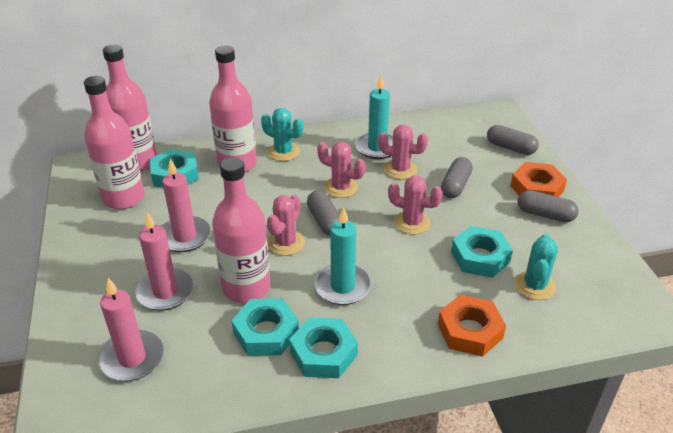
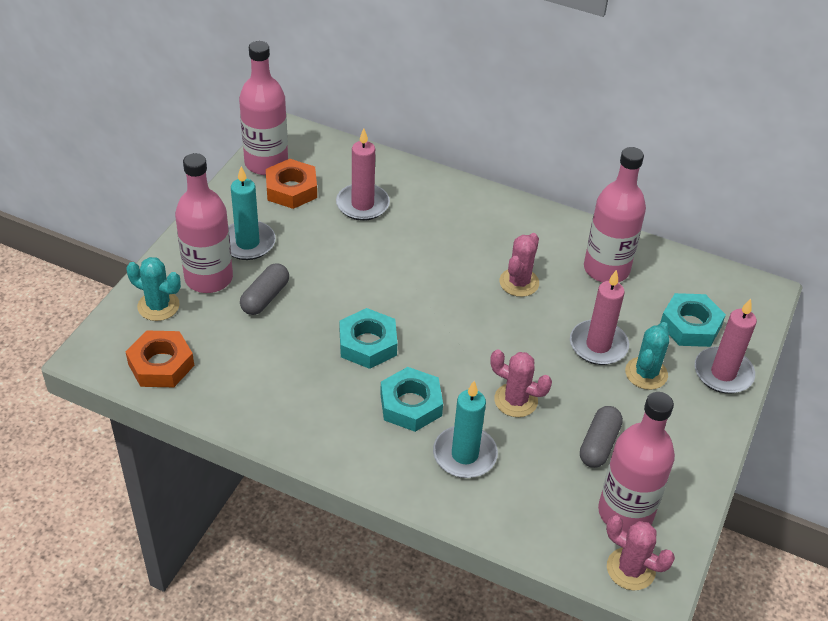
grey capsule: 4 -> 2
pink cactus: 4 -> 3
turquoise nut: 4 -> 3

